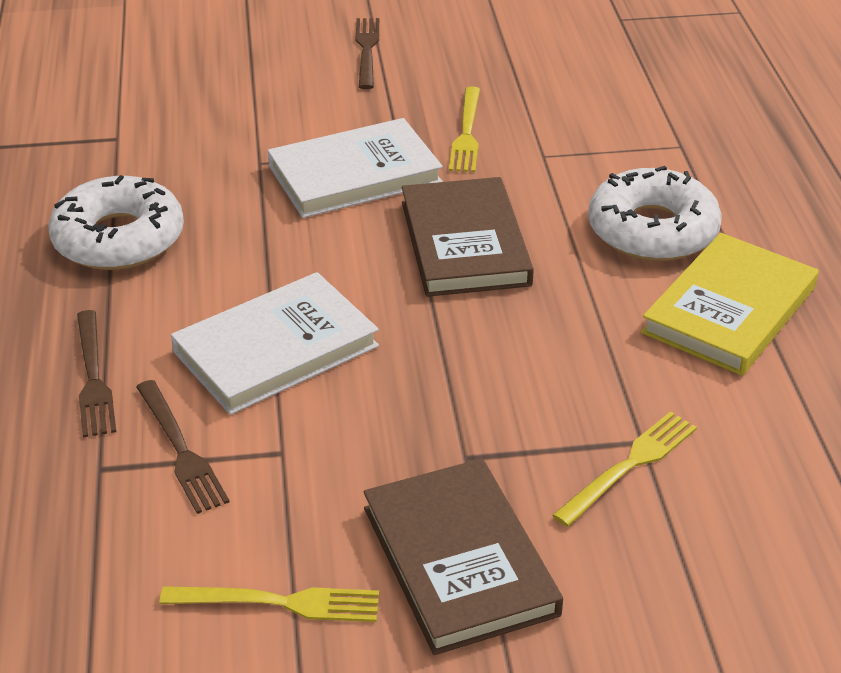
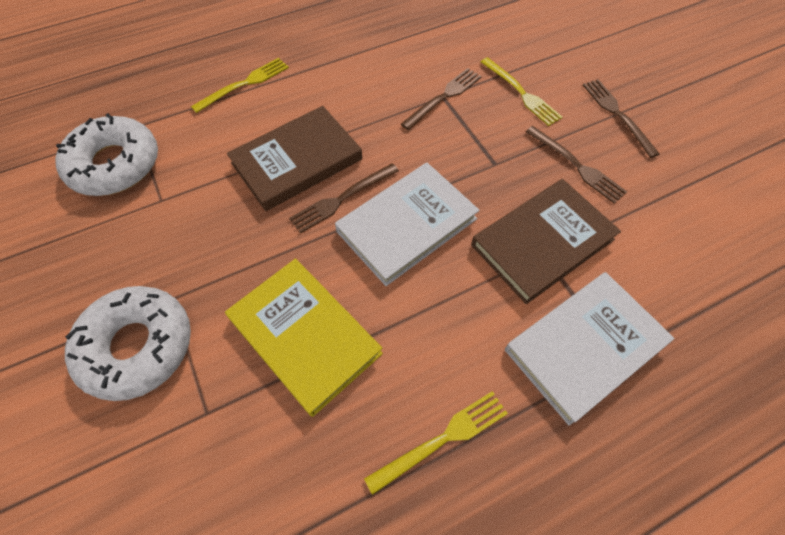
brown fork: 3 -> 4

